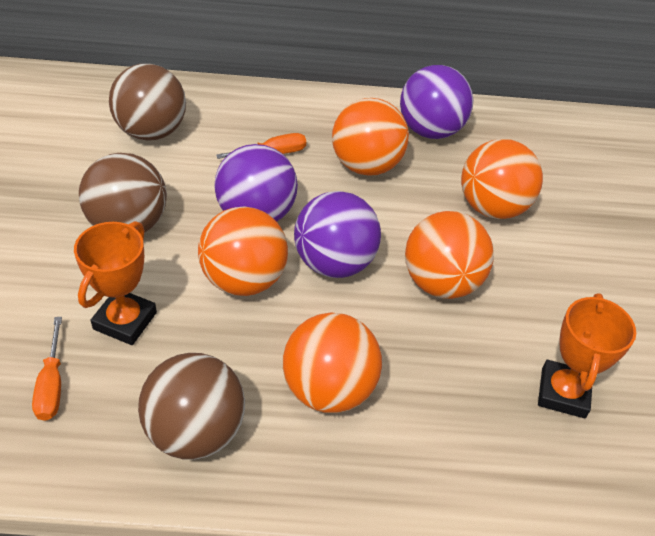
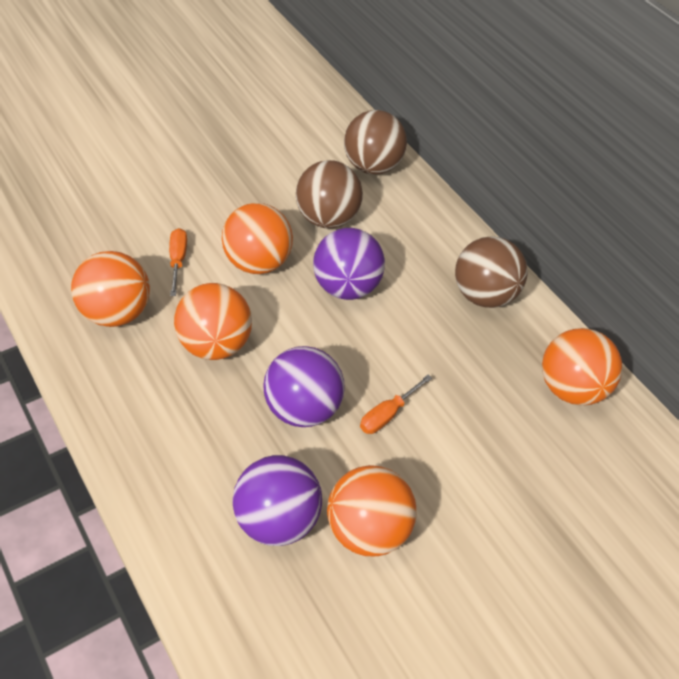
orange trophy: 2 -> 0

